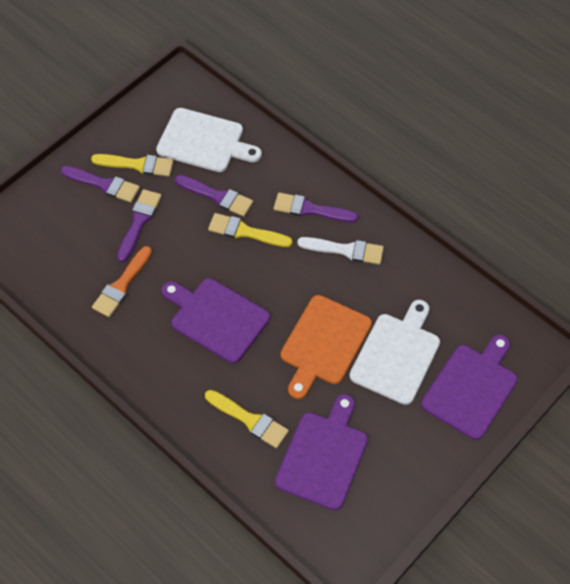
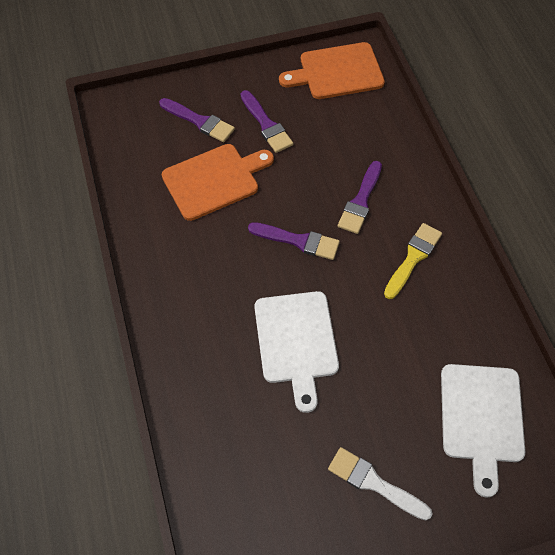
orange brush: 1 -> 0
orange cutting board: 1 -> 2
purple cutting board: 3 -> 0
yellow brush: 3 -> 1

